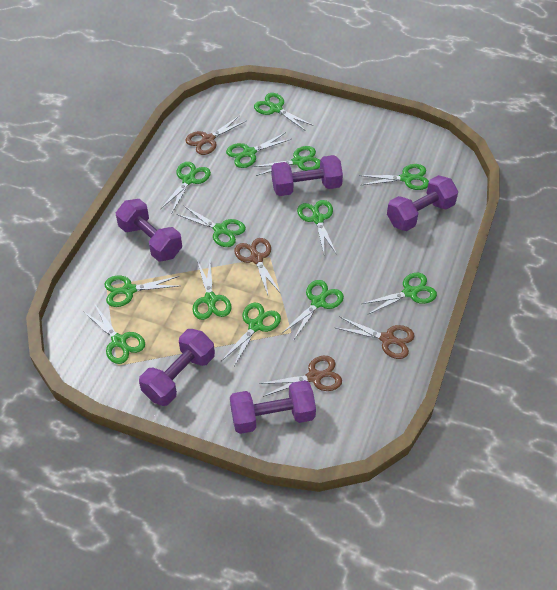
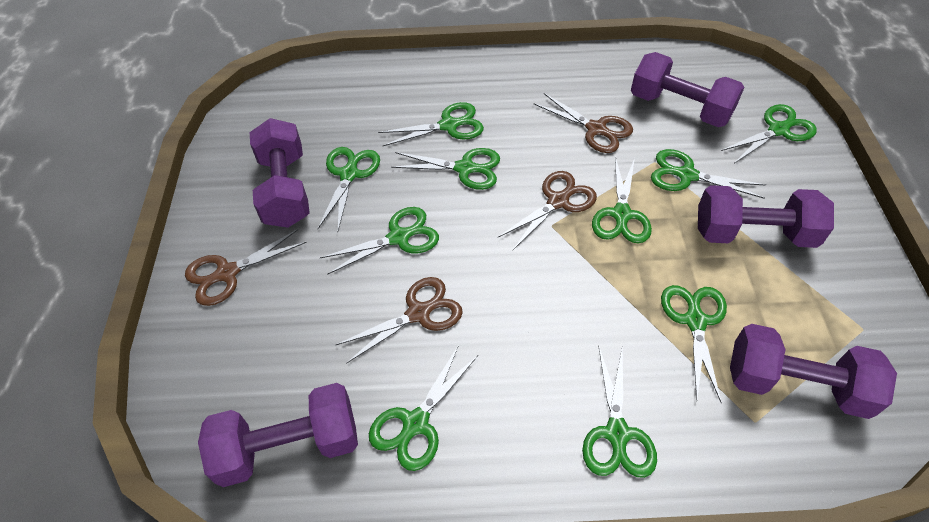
green scissors: 13 -> 10

